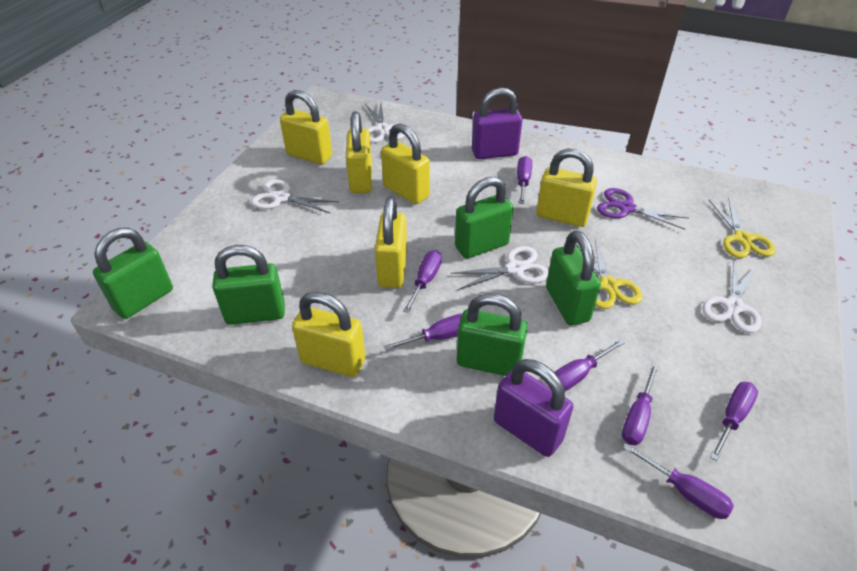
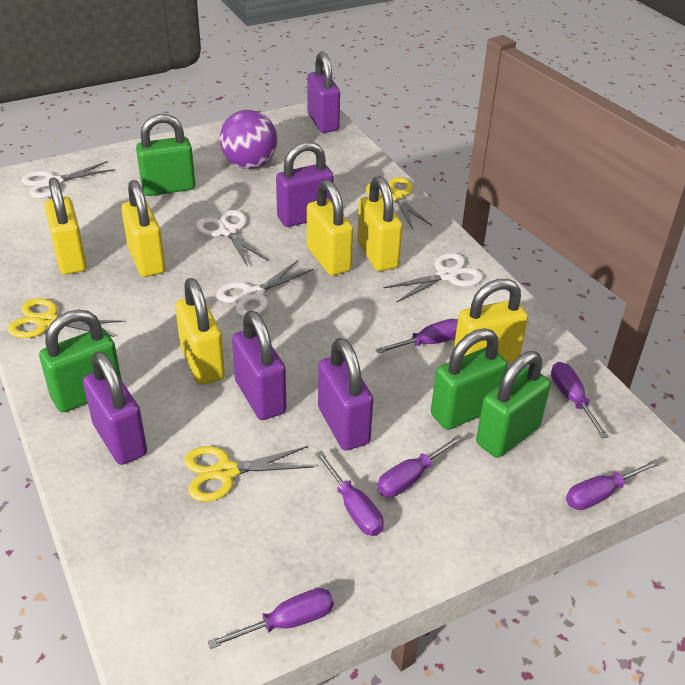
green padlock: 5 -> 4
purple ball: 0 -> 1
purple padlock: 2 -> 5
purple scissors: 1 -> 0
purple screwdriver: 7 -> 6
yellow scissors: 2 -> 3

